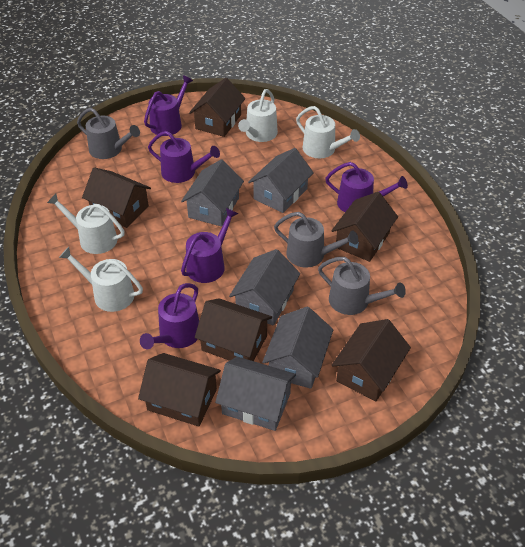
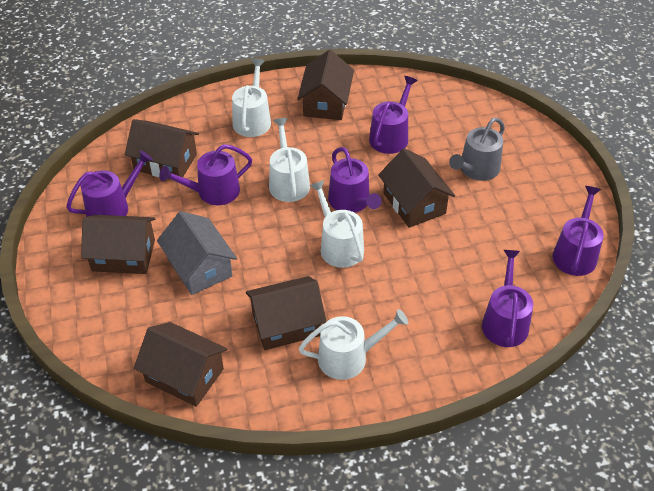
grey house: 5 -> 1
grey watering can: 3 -> 1
purple watering can: 5 -> 6

